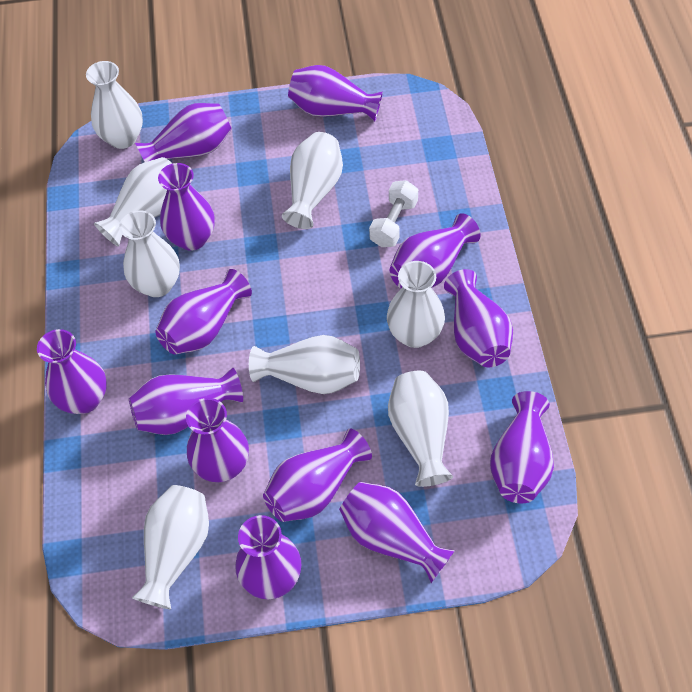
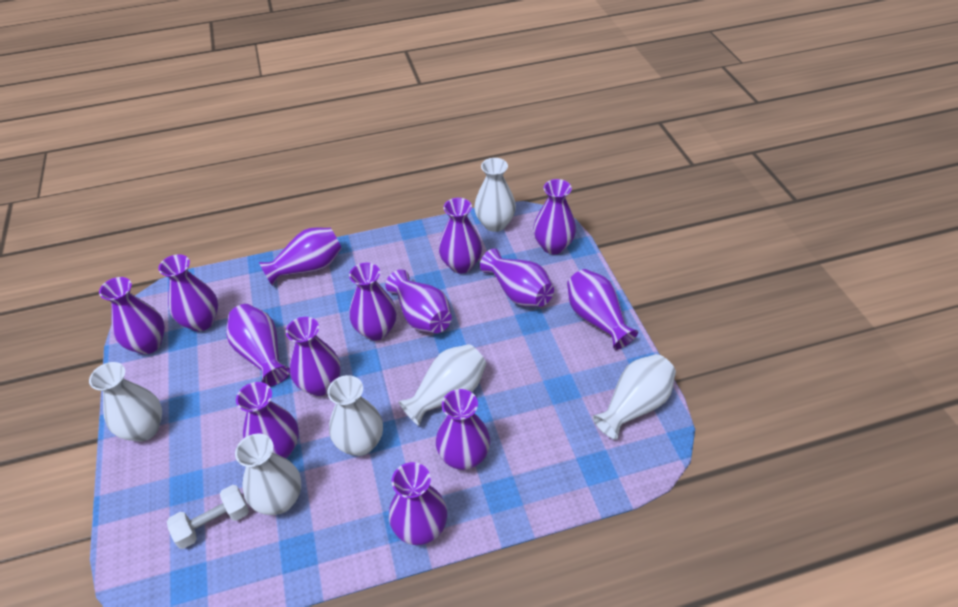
purple vase: 13 -> 14
white vase: 8 -> 6

